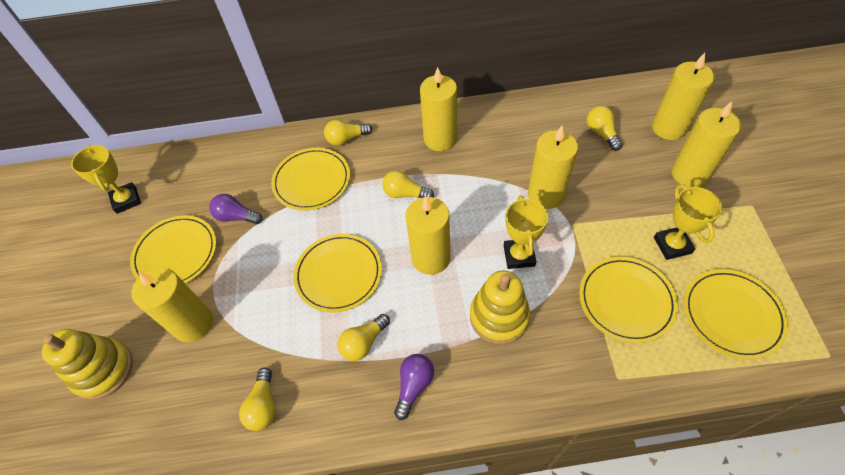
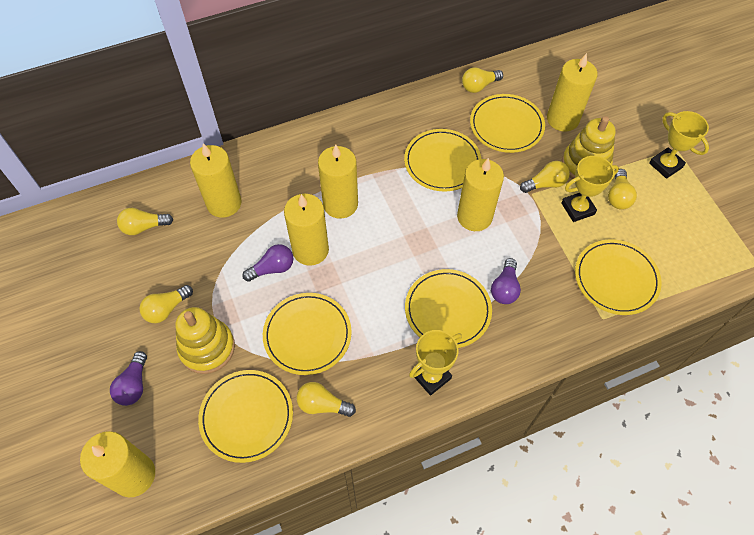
purple light bulb: 2 -> 3
yellow light bulb: 5 -> 6
yellow plate: 5 -> 6

